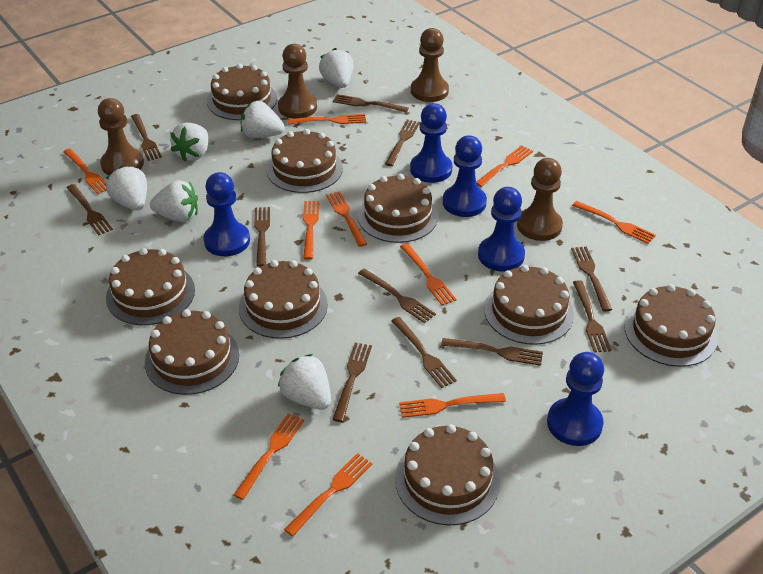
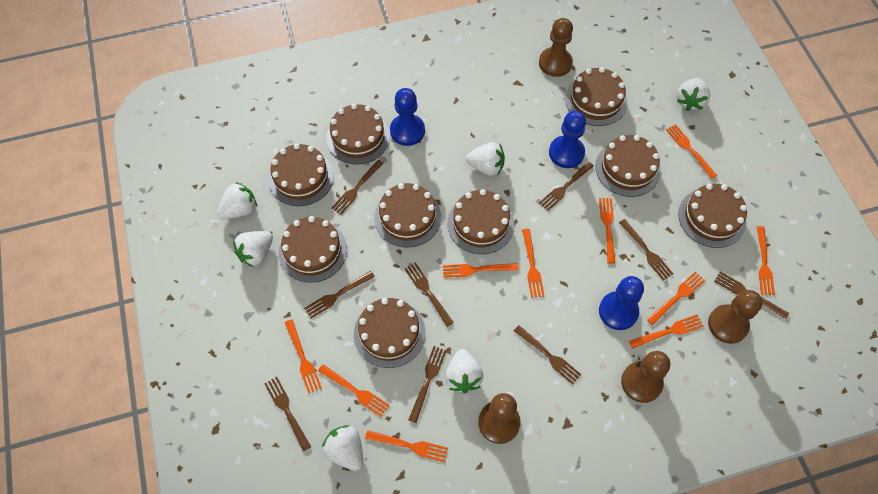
blue pawn: 5 -> 3
brown fork: 11 -> 9

